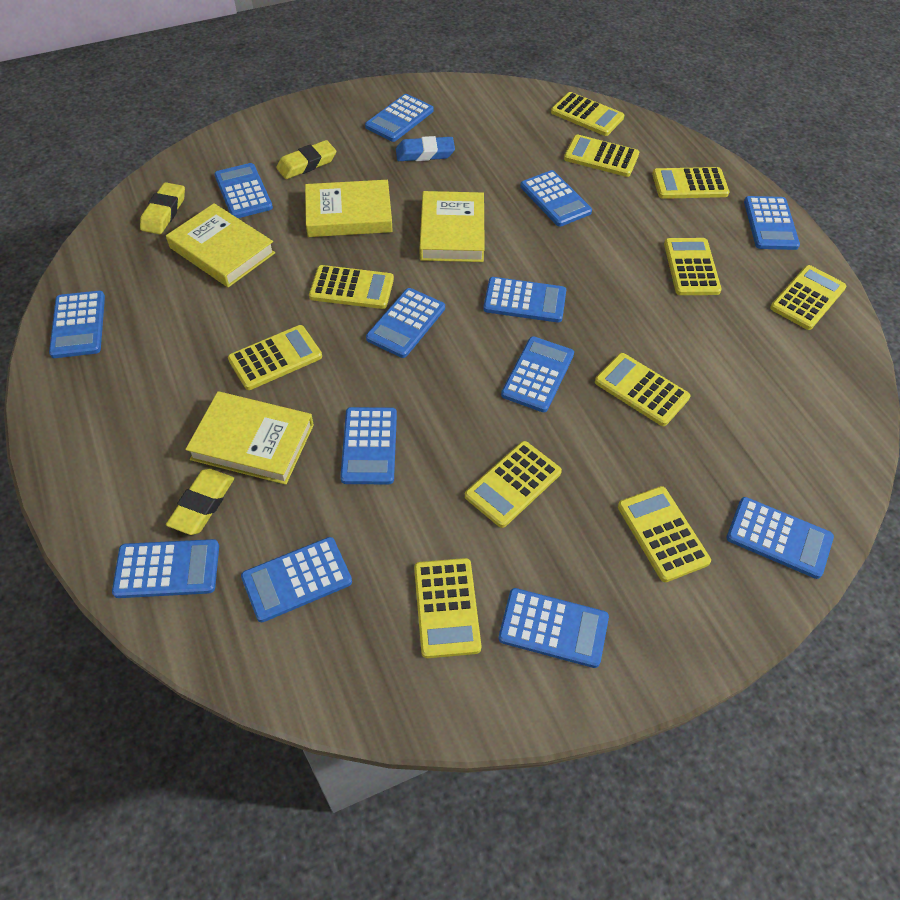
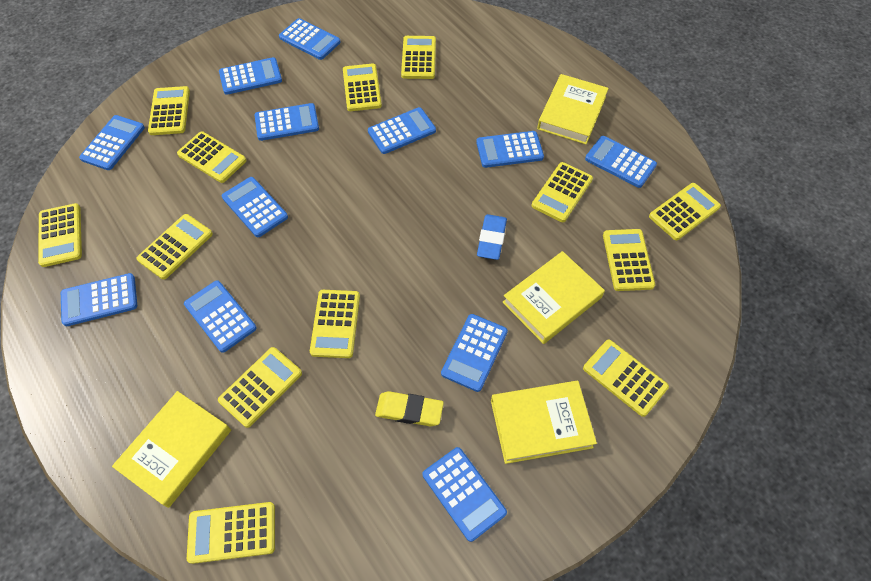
blue calculator: 13 -> 12
yellow calculator: 11 -> 13
yellow eraser: 3 -> 1

